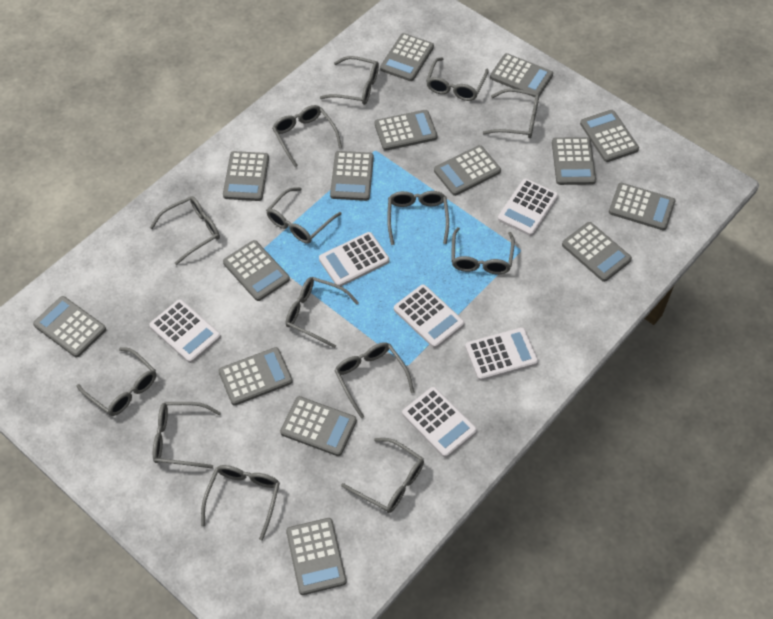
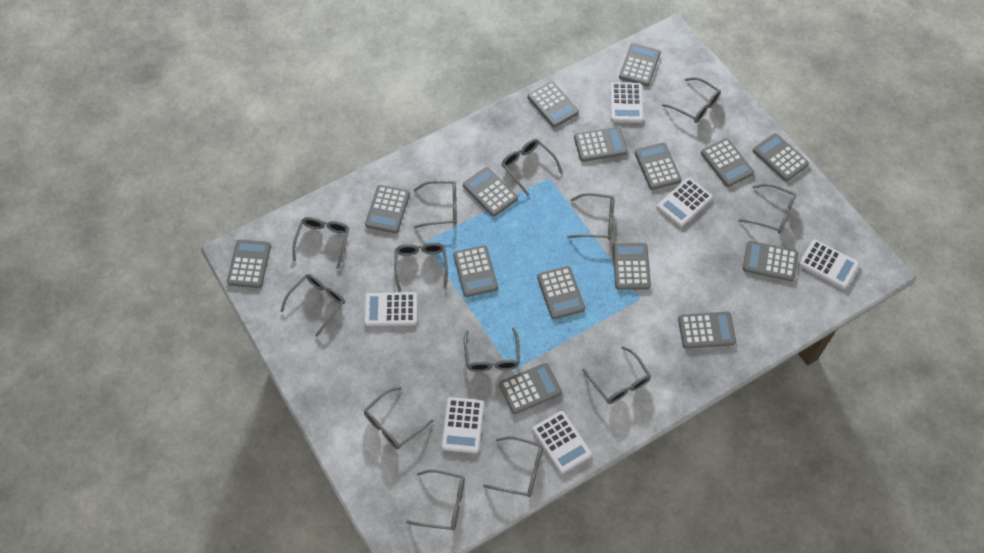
grey glasses: 14 -> 13

